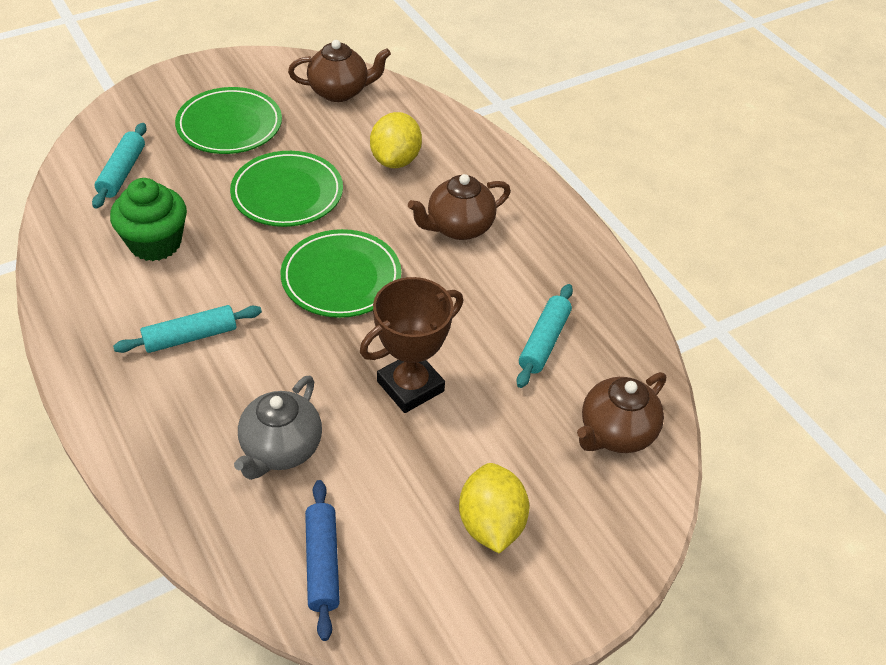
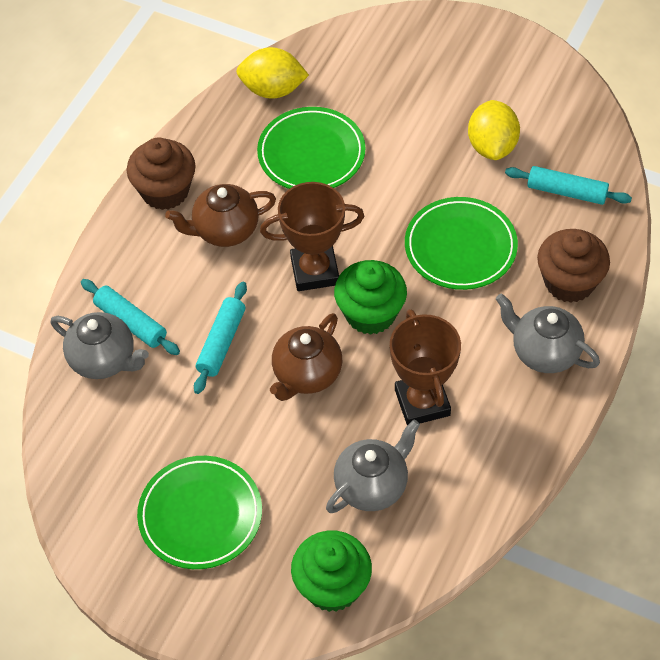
blue rolling pin: 1 -> 0
brown cupcake: 0 -> 2
brown teapot: 3 -> 2
brown trophy: 1 -> 2
green cupcake: 1 -> 2
grey teapot: 1 -> 3

